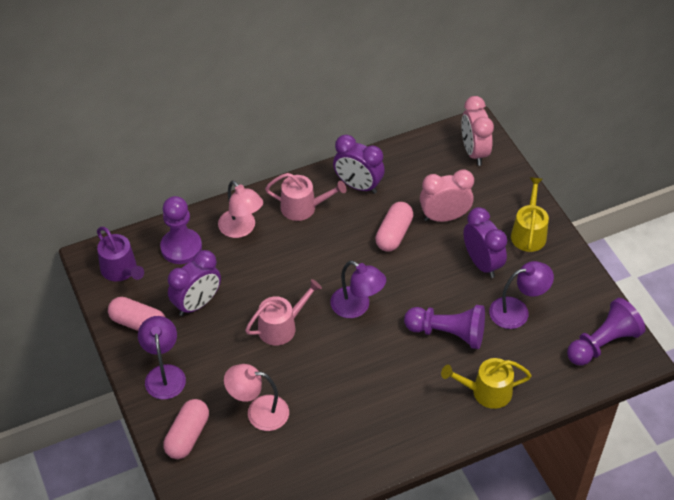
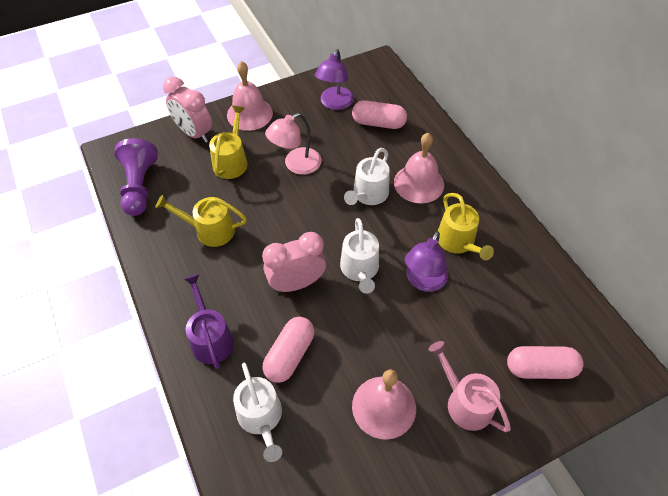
pink bell: 0 -> 3
pink lamp: 2 -> 1
pink watering can: 2 -> 1
purple clock: 3 -> 0
purple lamp: 3 -> 2
purple pawn: 3 -> 1
white watering can: 0 -> 3
yellow watering can: 2 -> 3

